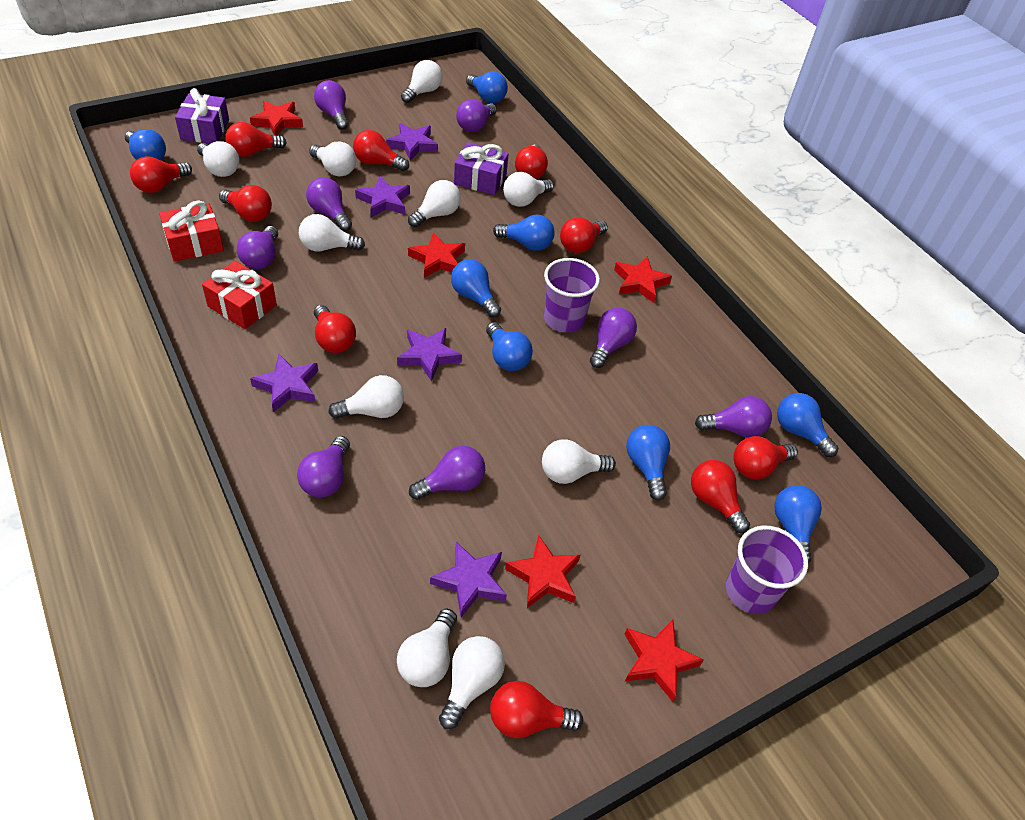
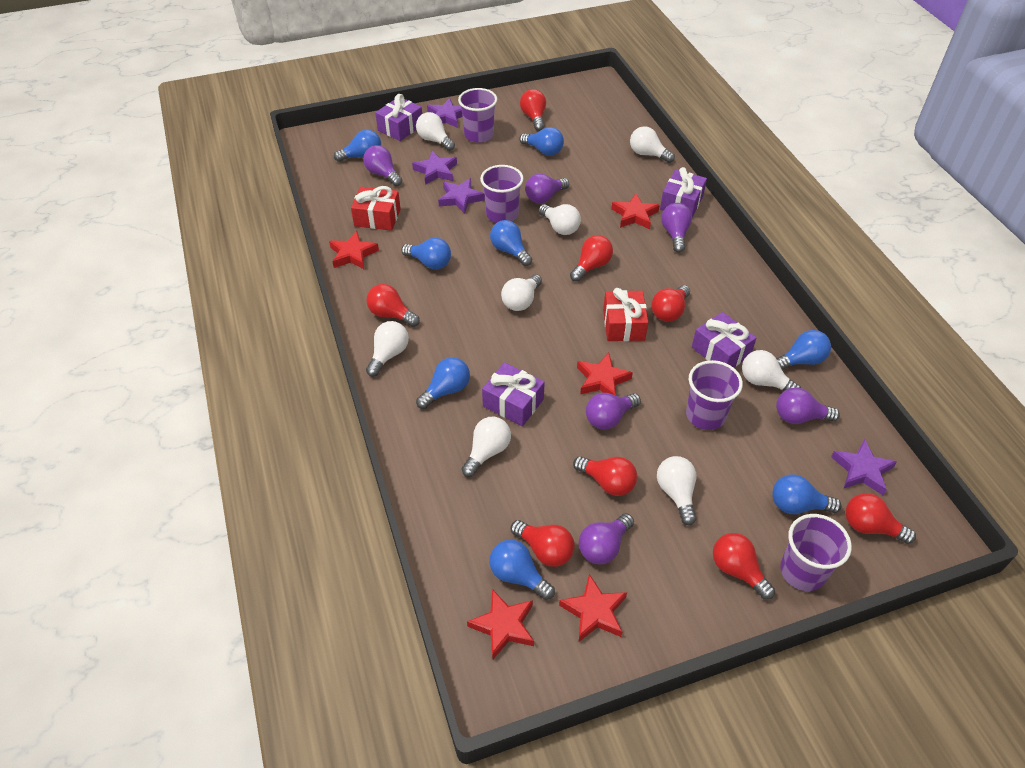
purple cup: 2 -> 4
purple gift: 2 -> 4
purple light bulb: 8 -> 6
purple star: 5 -> 4
red light bulb: 10 -> 8
white light bulb: 10 -> 8

